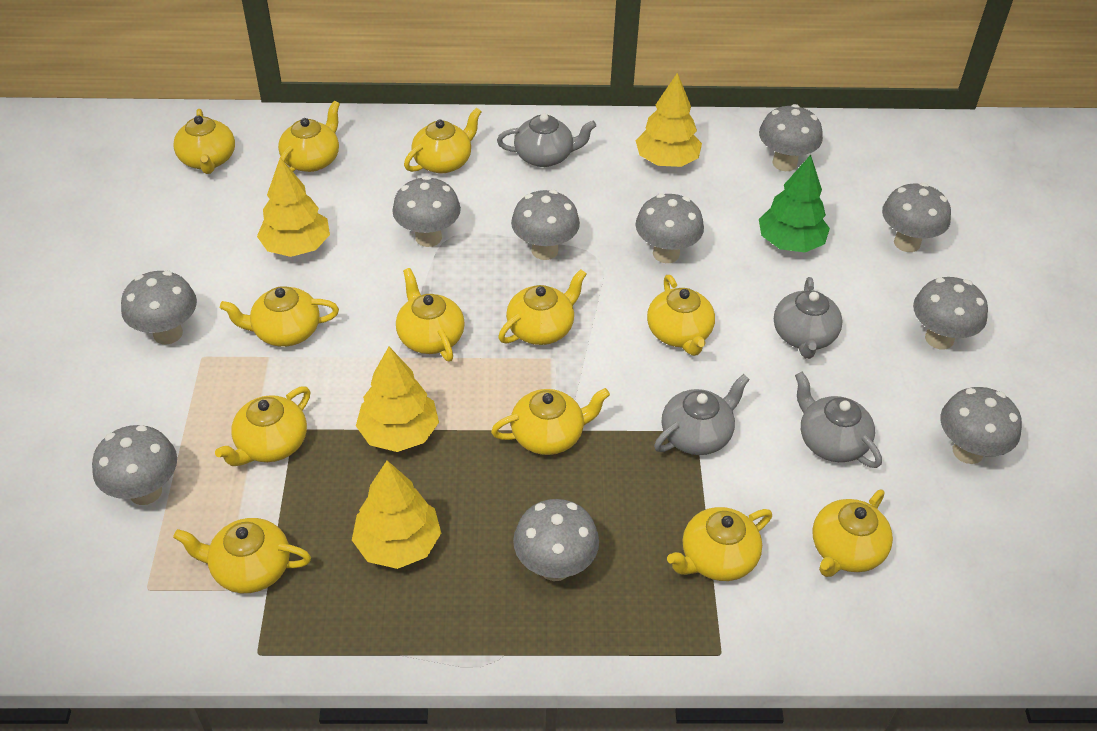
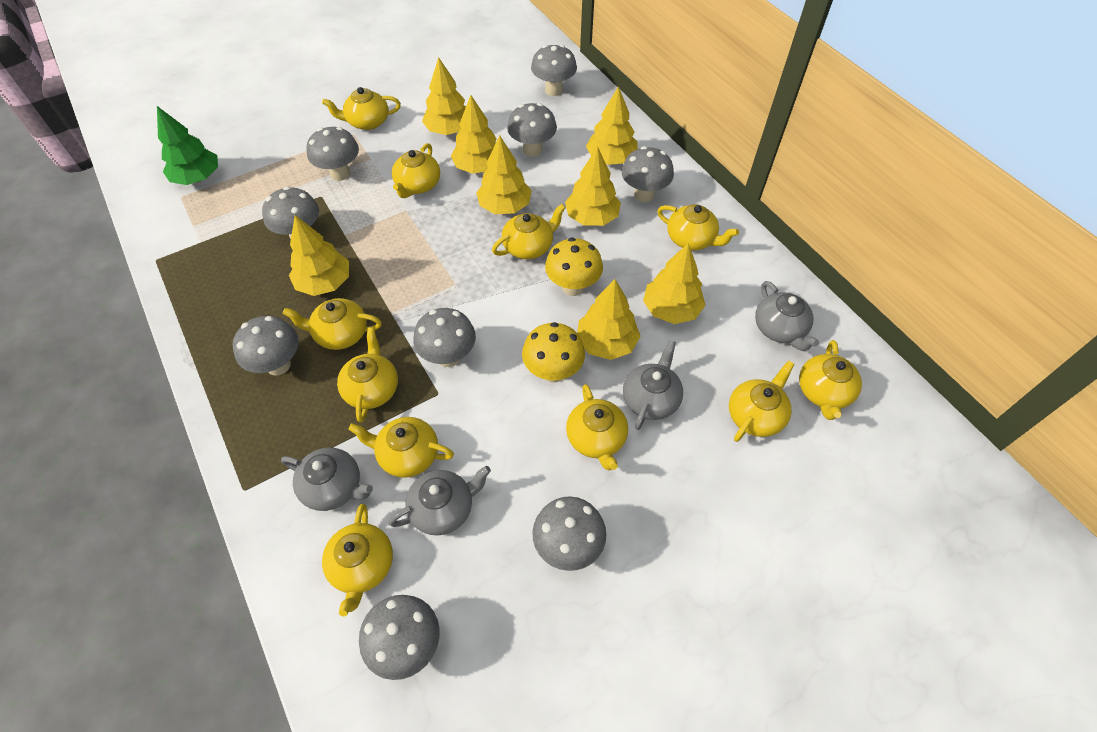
grey mushroom: 10 -> 9
yellow mushroom: 0 -> 2
yellow teapot: 12 -> 11
yellow tree: 4 -> 8

